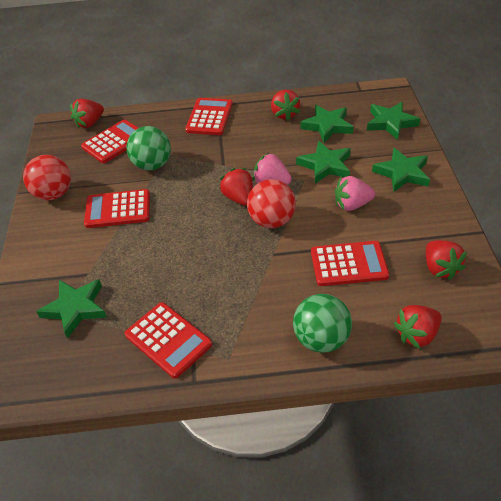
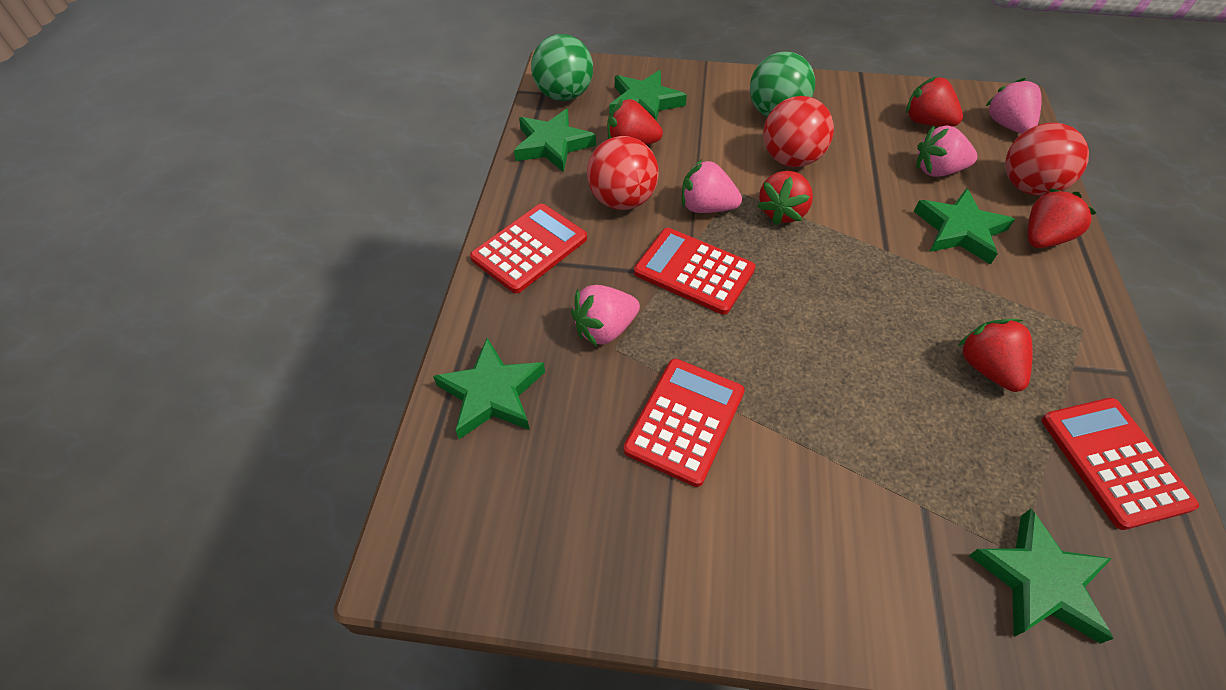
pink strawberry: 2 -> 4
red ball: 2 -> 3
red calculator: 5 -> 4

